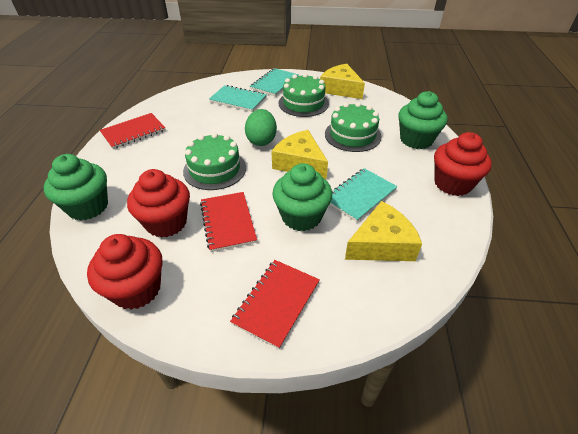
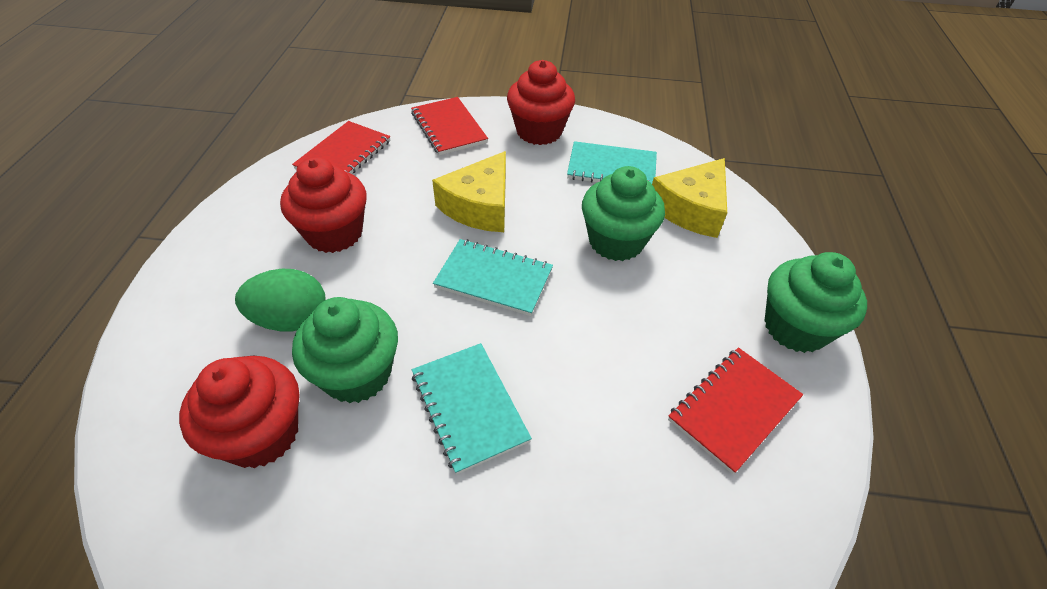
green cake: 3 -> 0
yellow cheese: 3 -> 2

